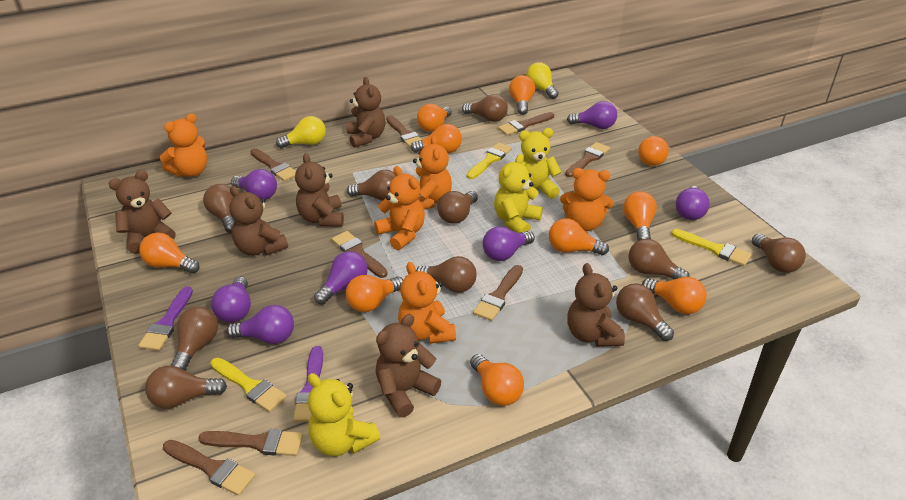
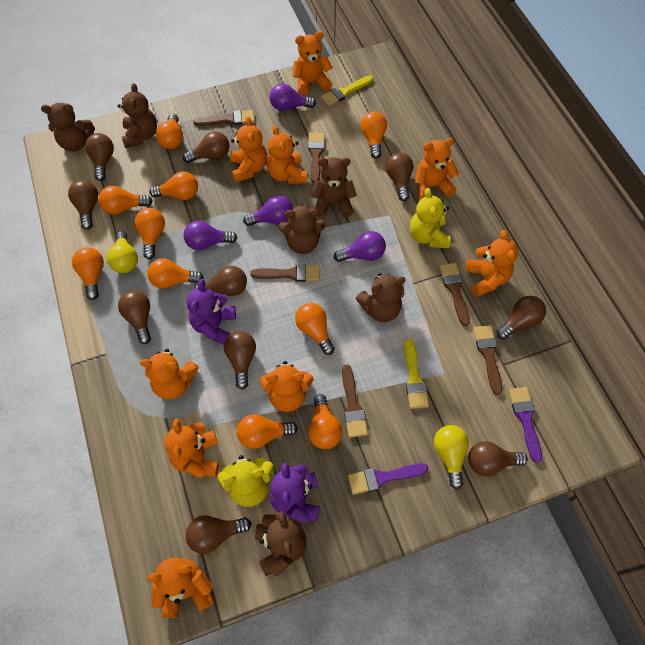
brown brush: 8 -> 6
orange teddy bear: 5 -> 9
purple light bulb: 7 -> 4
purple teddy bear: 0 -> 2
yellow brush: 3 -> 2
yellow teddy bear: 3 -> 2

